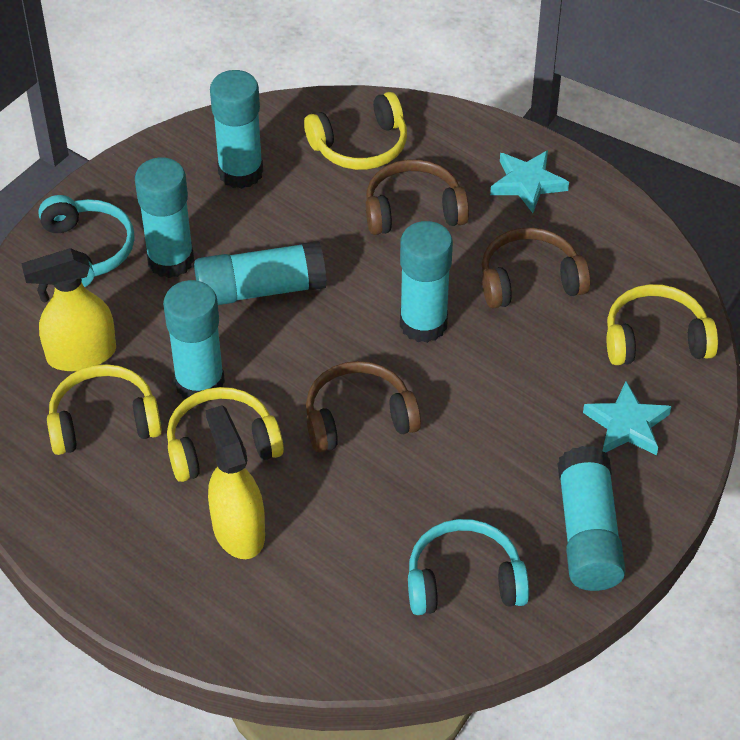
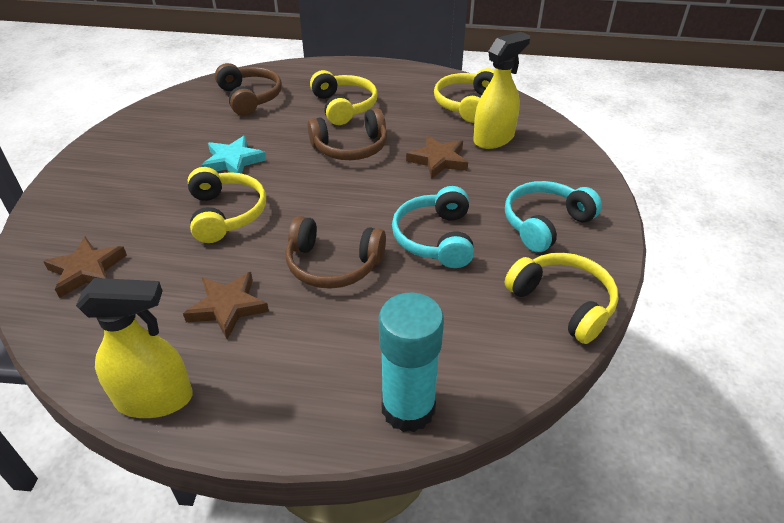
brown star: 0 -> 3
turquoise glue stick: 6 -> 1
turquoise star: 2 -> 1

